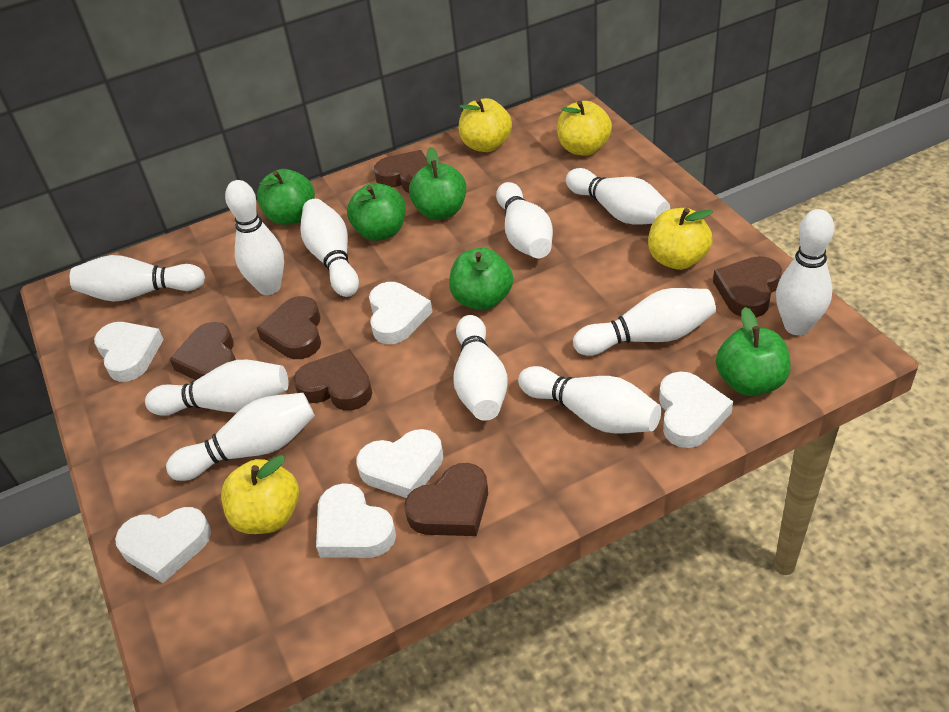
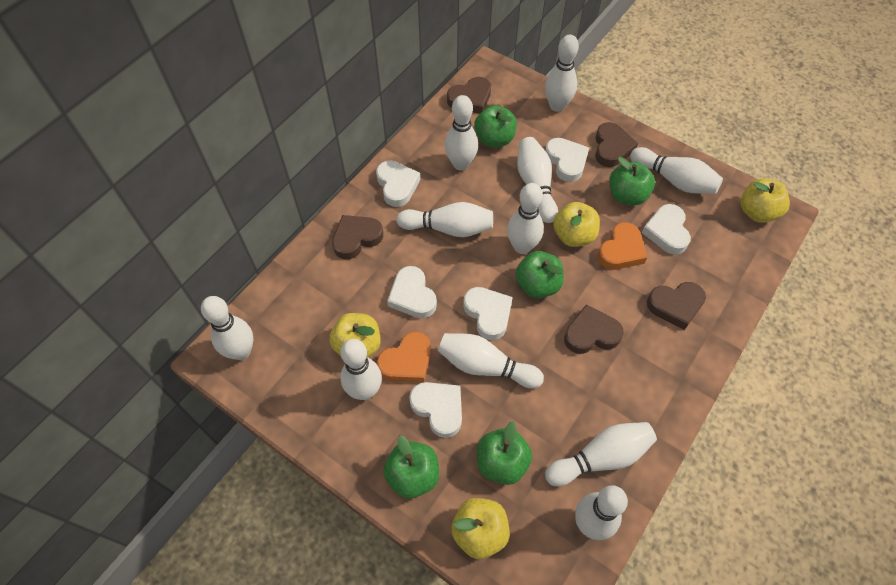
brown heart: 6 -> 5
orange heart: 0 -> 2

